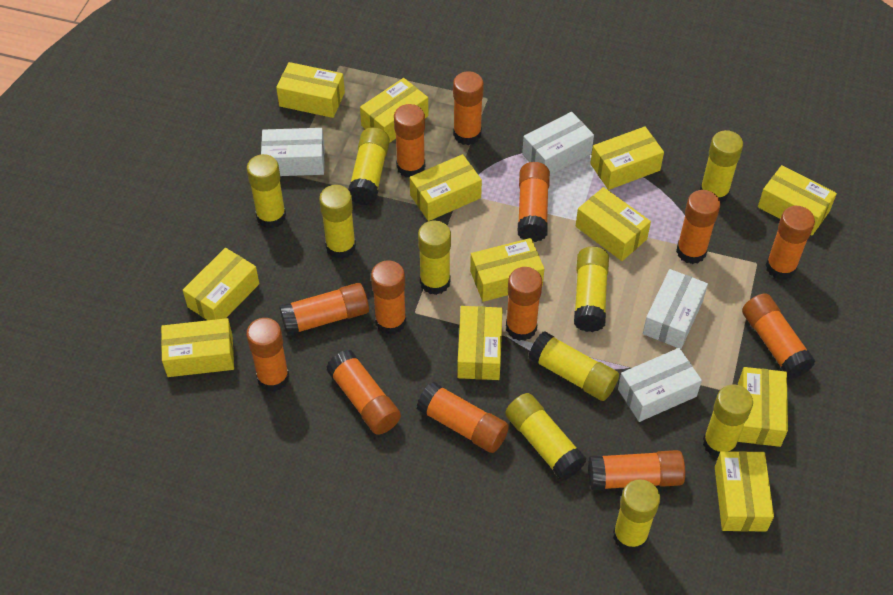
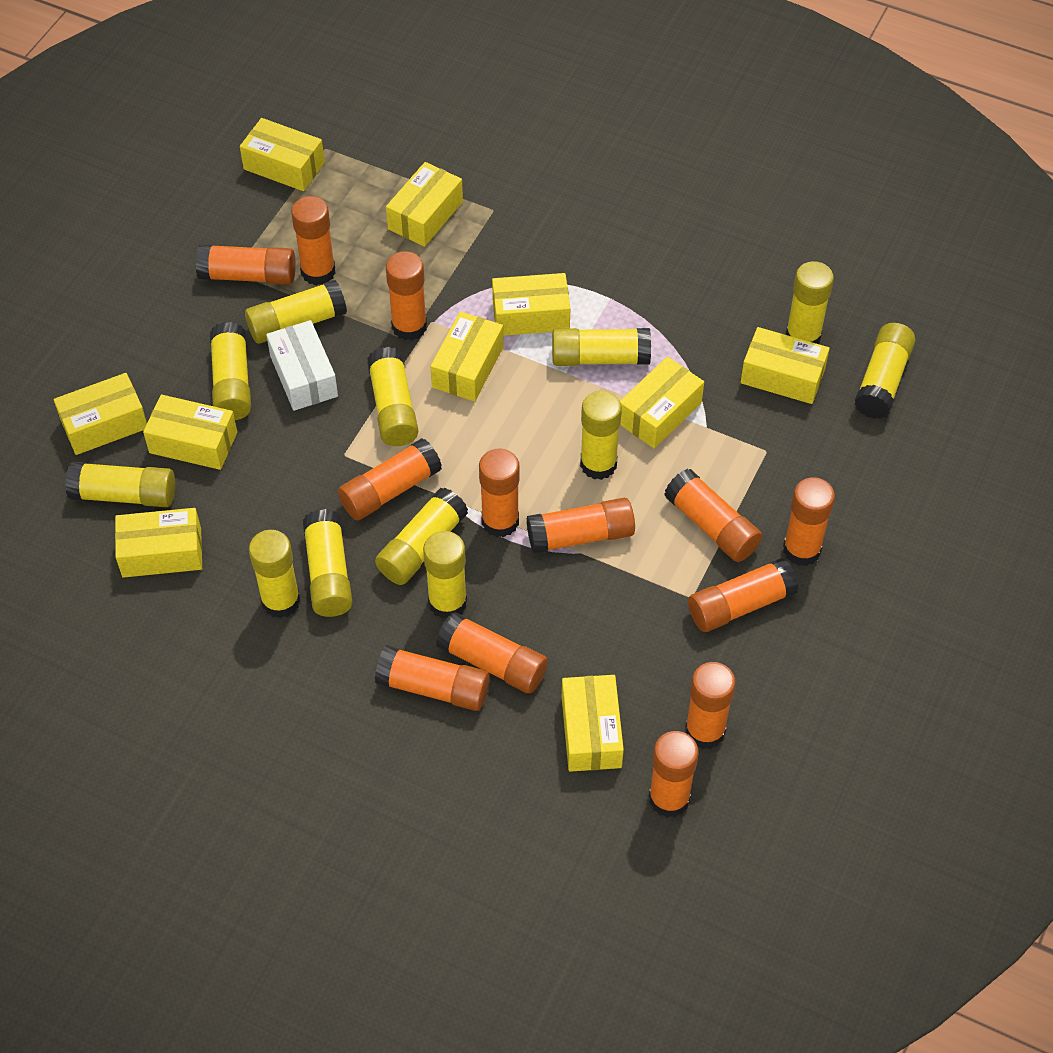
white box: 4 -> 1
yellow box: 12 -> 10
yellow glue stick: 10 -> 12

